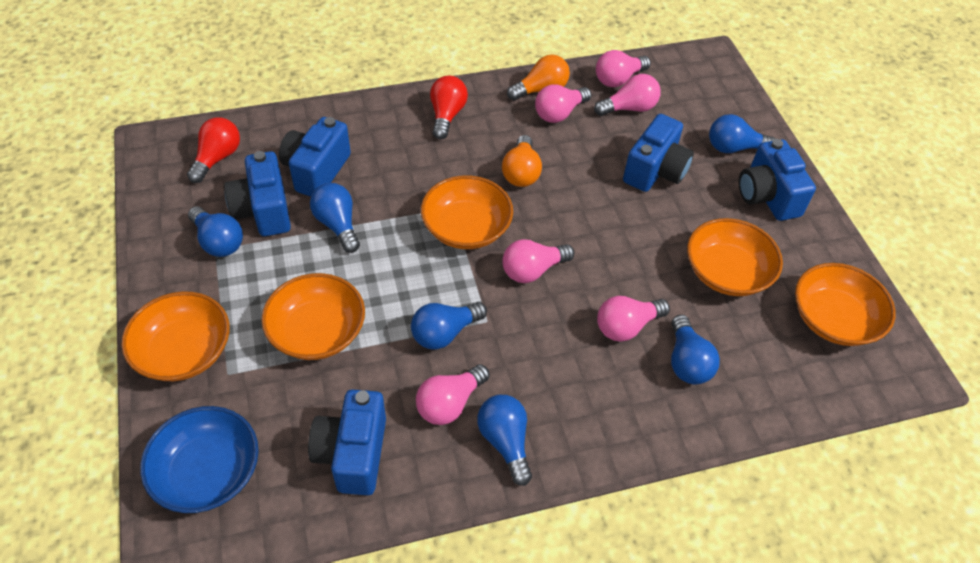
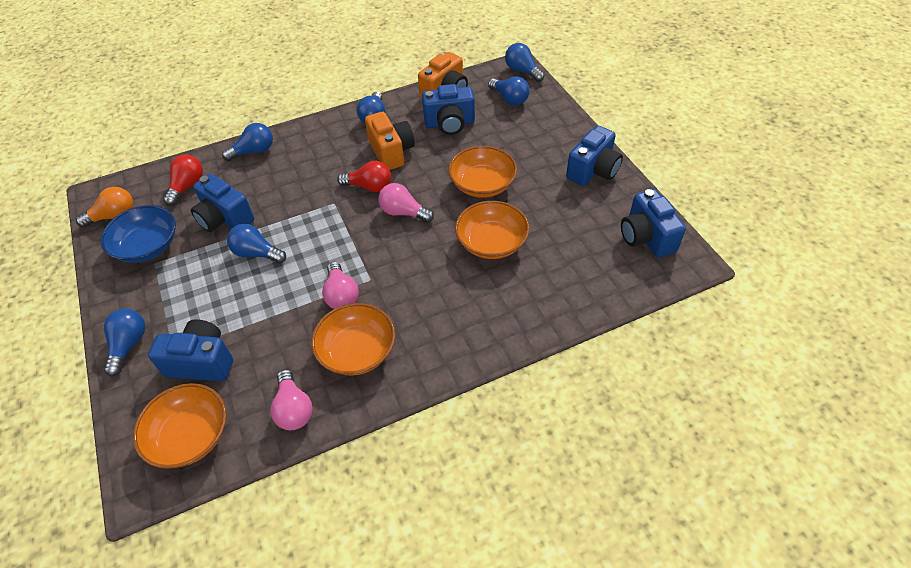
orange bowl: 5 -> 4
orange camera: 0 -> 2
orange light bulb: 2 -> 1
pink light bulb: 6 -> 3

